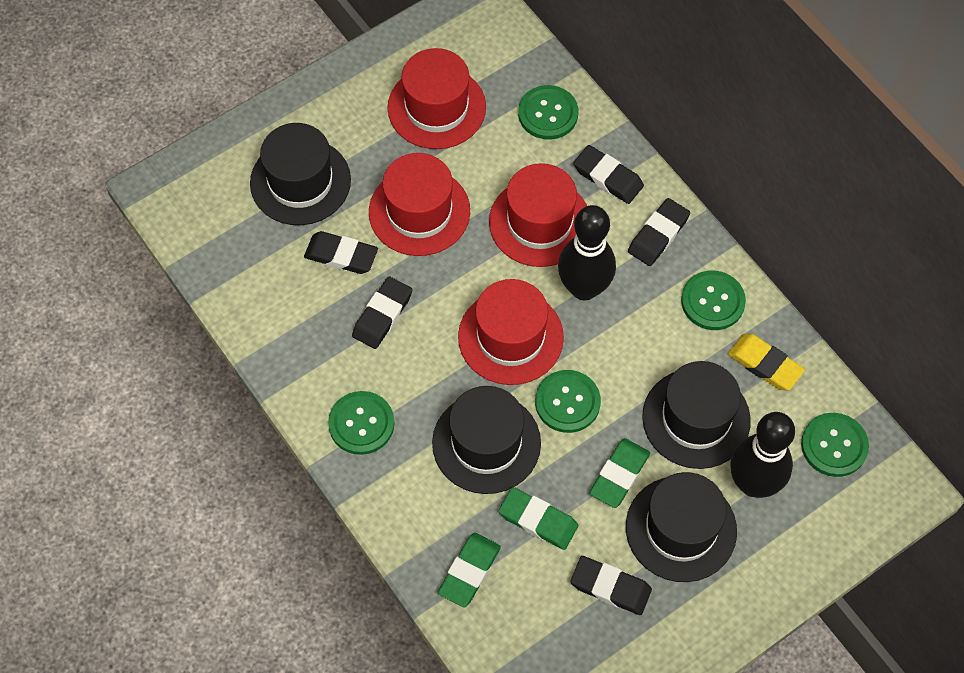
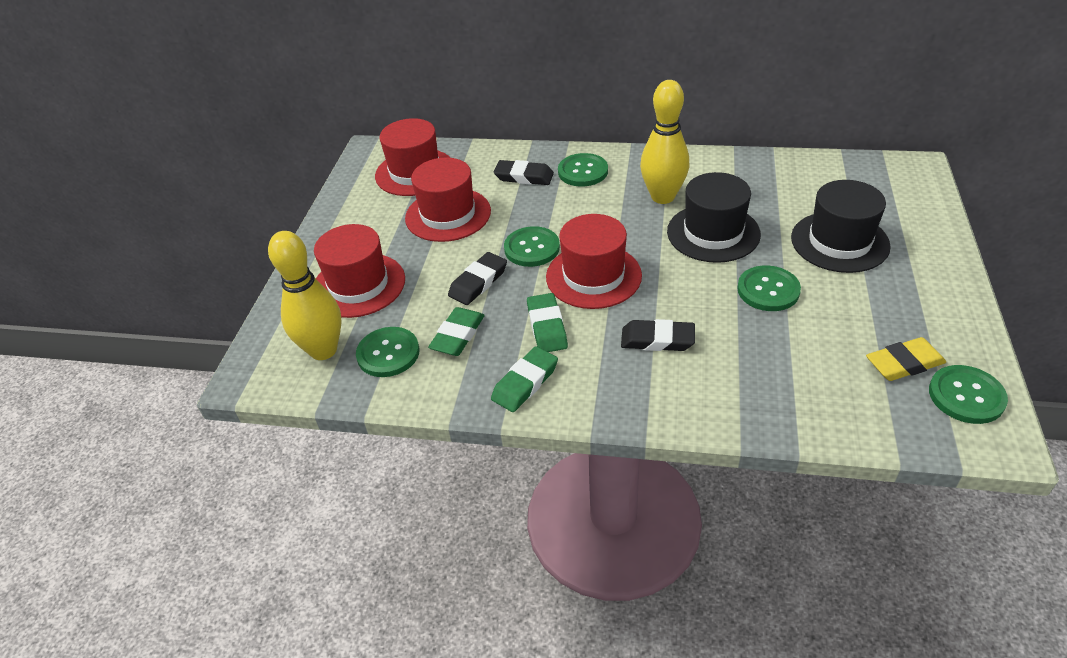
black bowling pin: 2 -> 0
black eraser: 5 -> 3
black hat: 4 -> 2
yellow bowling pin: 0 -> 2

